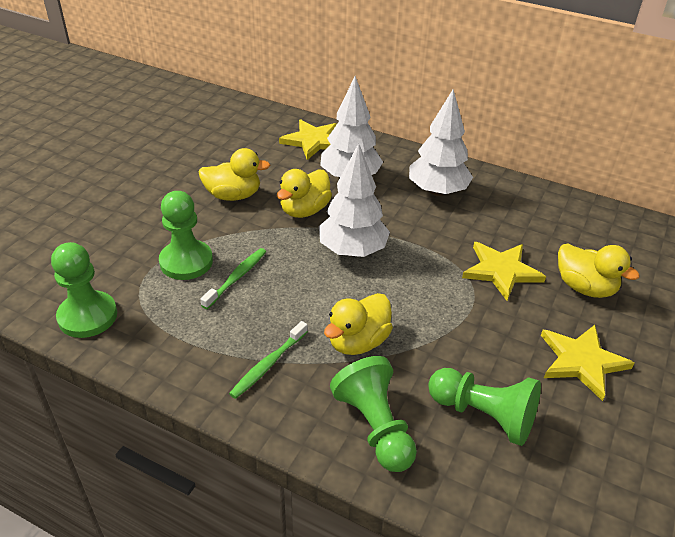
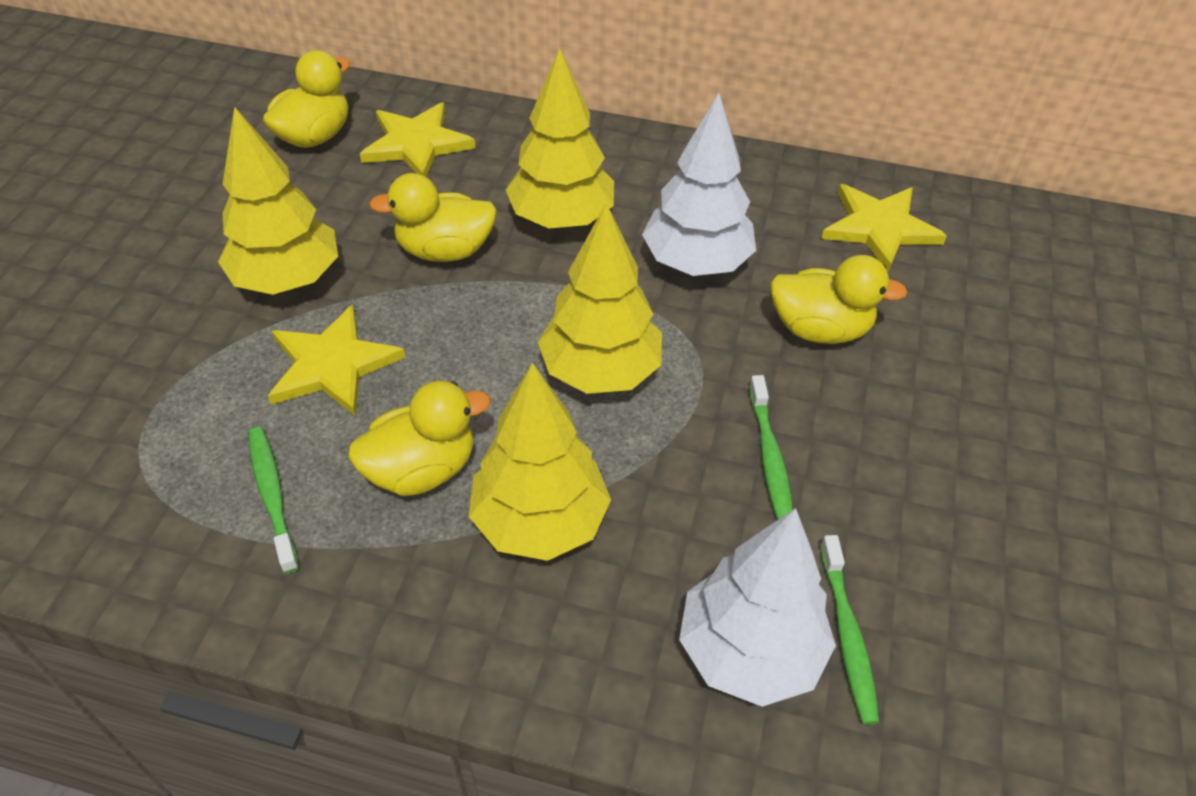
green pawn: 4 -> 0
green toothbrush: 2 -> 3
white tree: 3 -> 2
yellow tree: 0 -> 4

